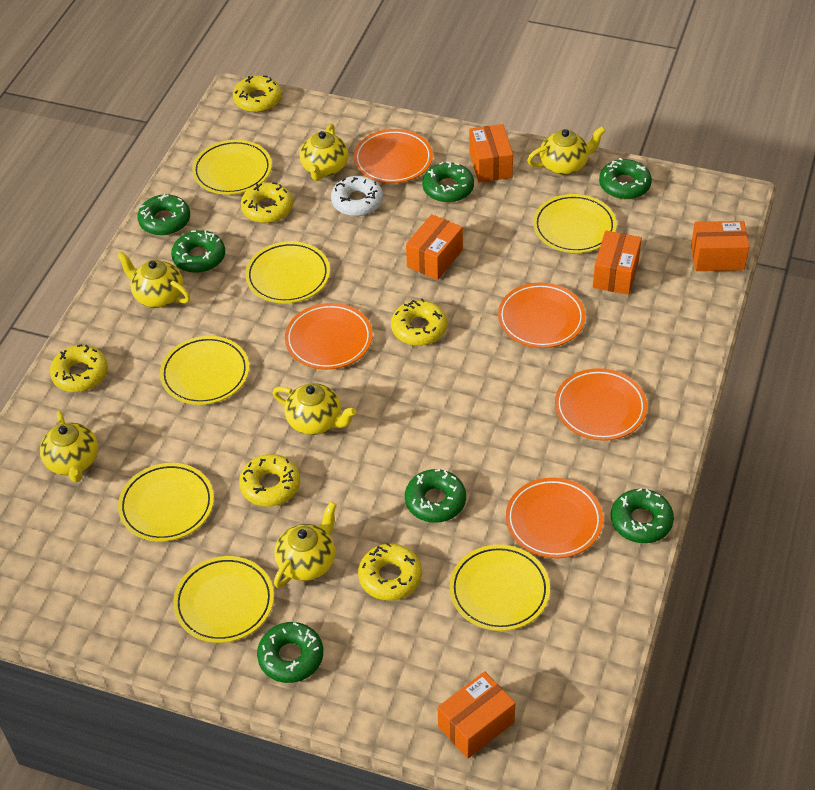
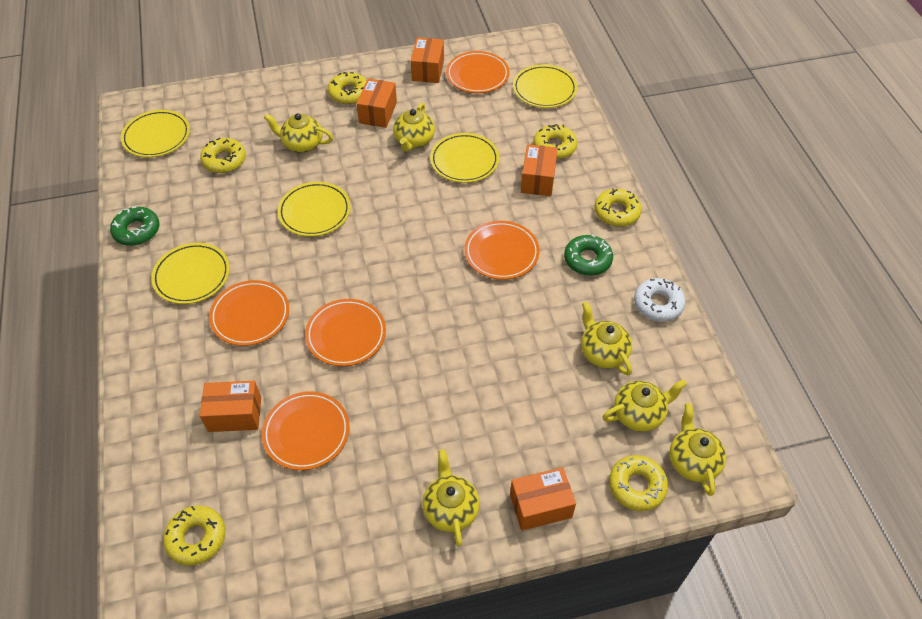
green donut: 7 -> 2
yellow plate: 7 -> 5

